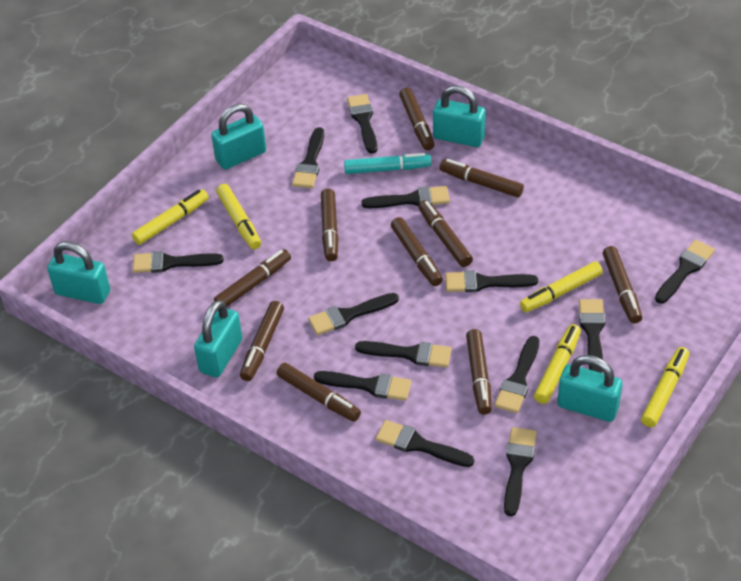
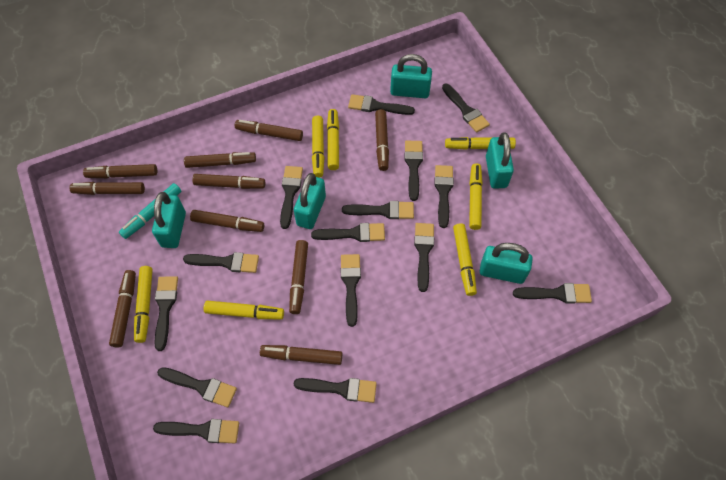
black brush: 13 -> 15
yellow marker: 5 -> 7

